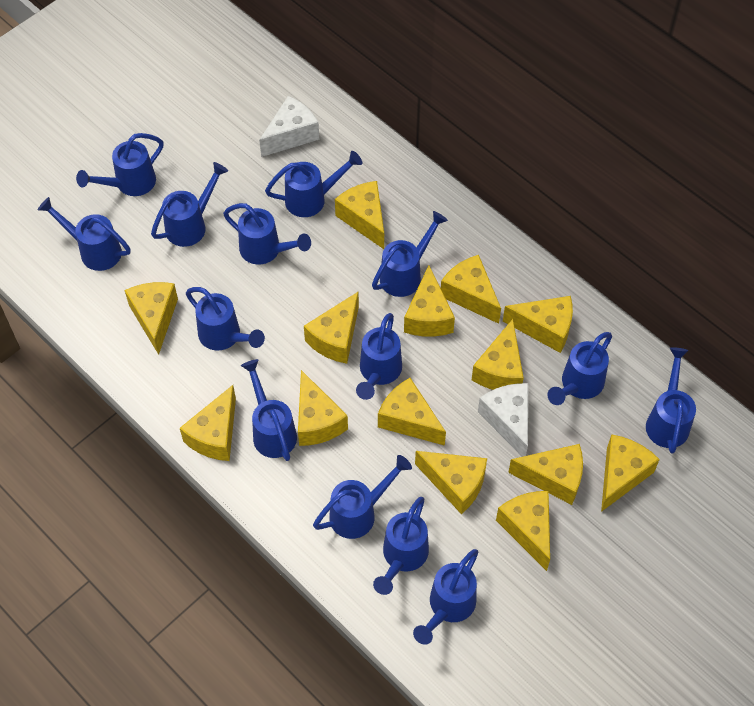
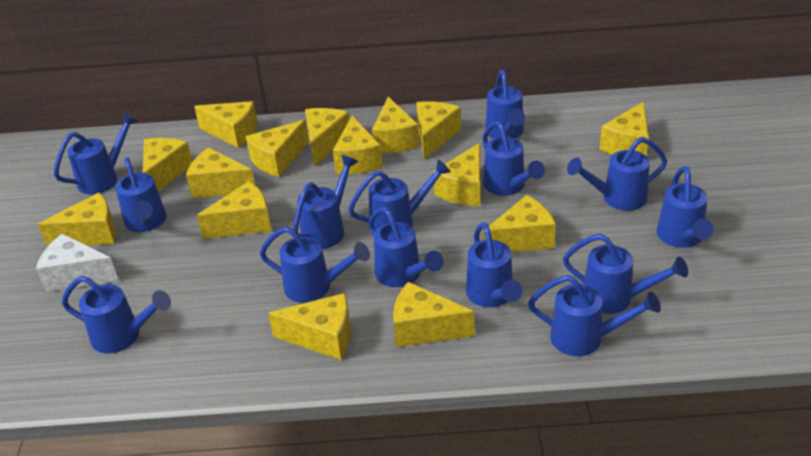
white cheese: 2 -> 1
yellow cheese: 14 -> 15

